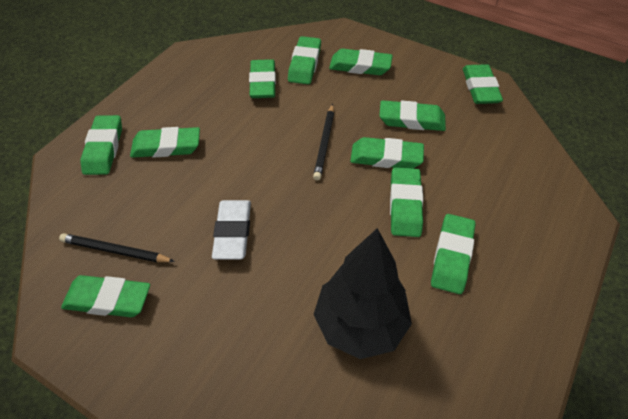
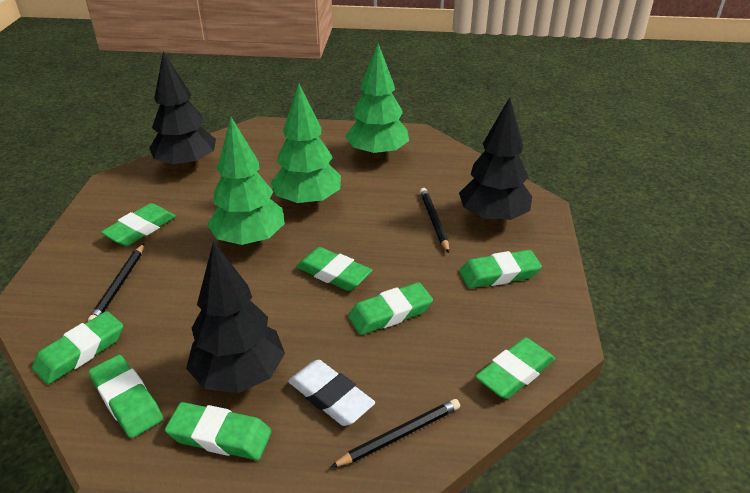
black pencil: 2 -> 3
black tree: 1 -> 3
green eraser: 11 -> 8
green tree: 0 -> 3

